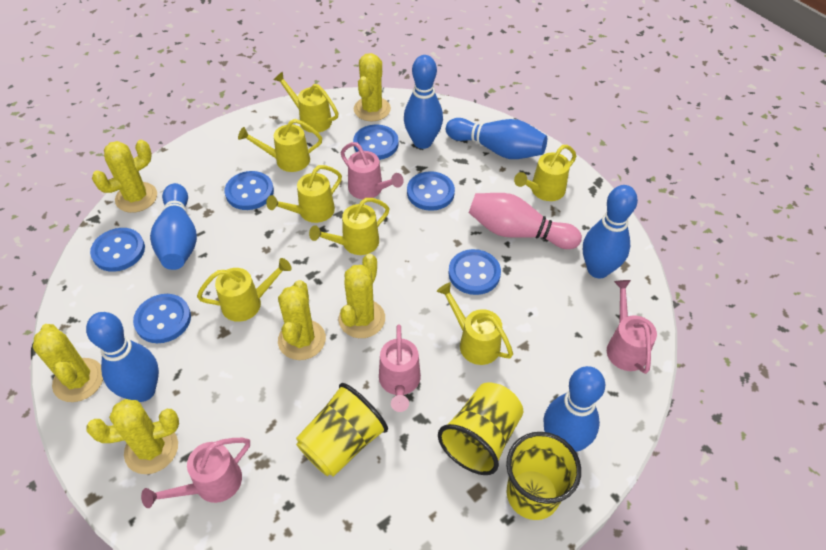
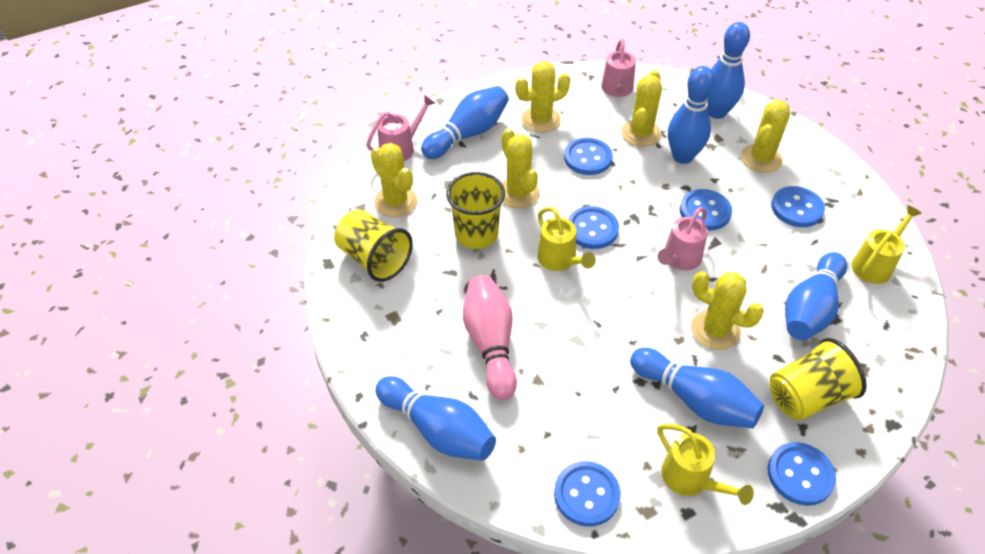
pink watering can: 4 -> 3
yellow watering can: 7 -> 3

